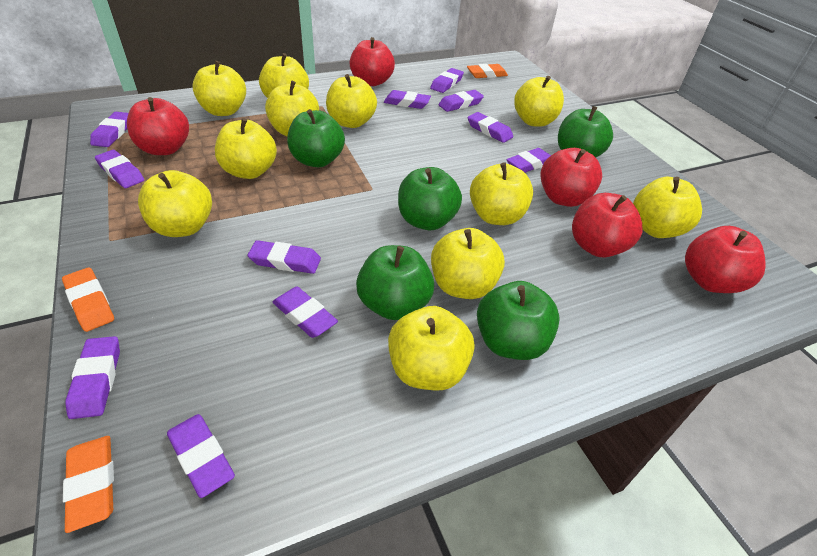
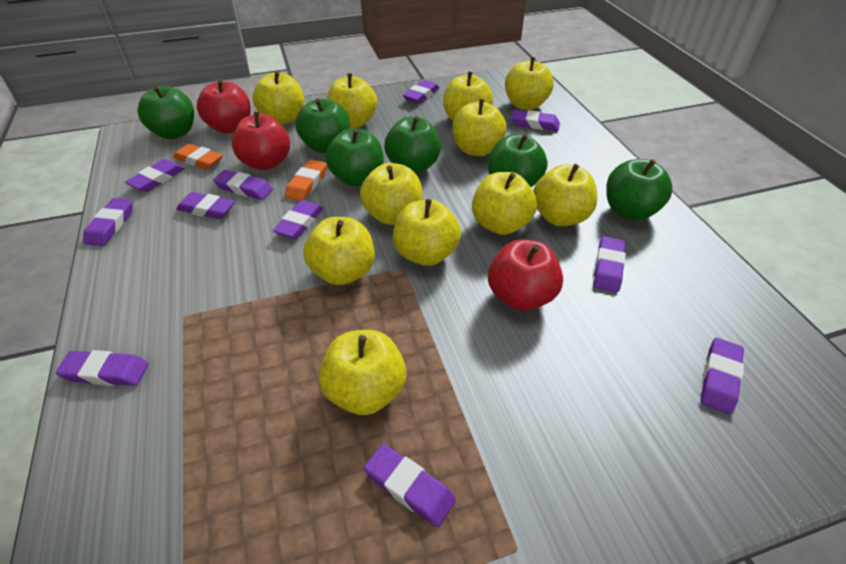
green apple: 5 -> 6
orange eraser: 3 -> 2
red apple: 5 -> 3

